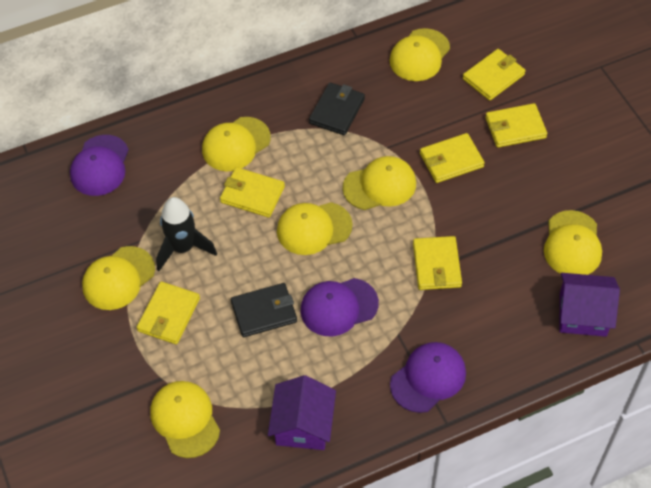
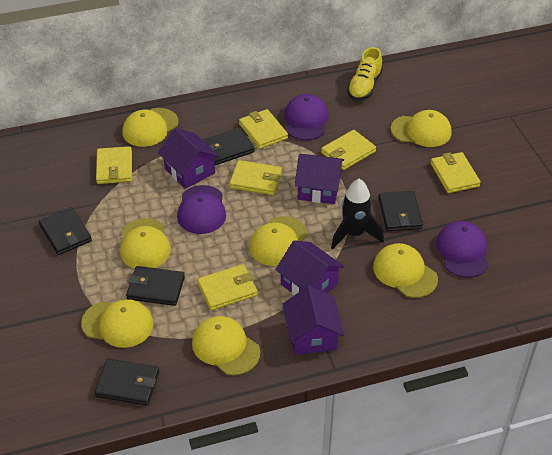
black wallet: 2 -> 5
purple house: 2 -> 4
yellow shoe: 0 -> 1

